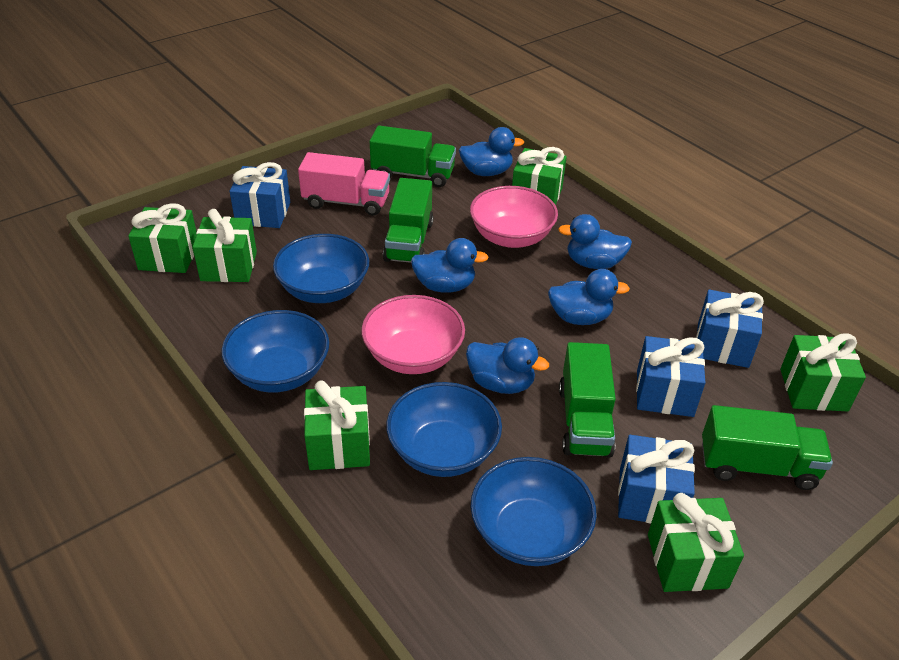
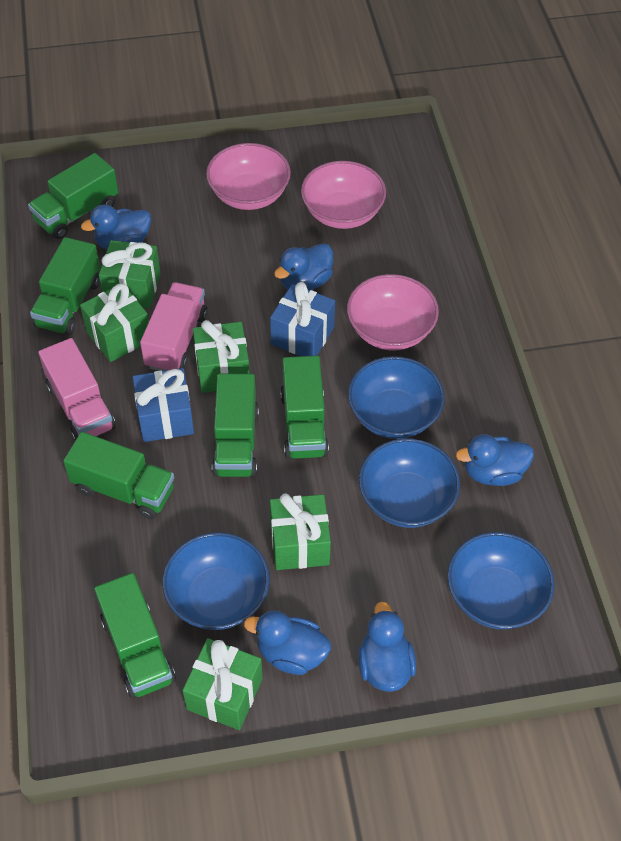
blue gift: 4 -> 2
green gift: 6 -> 5
green truck: 4 -> 6
pink bowl: 2 -> 3
pink truck: 1 -> 2

